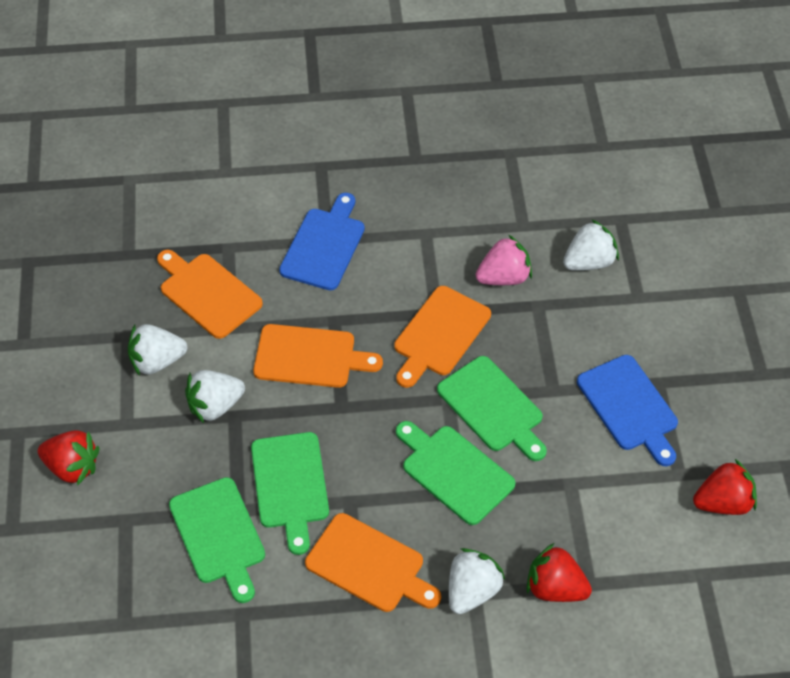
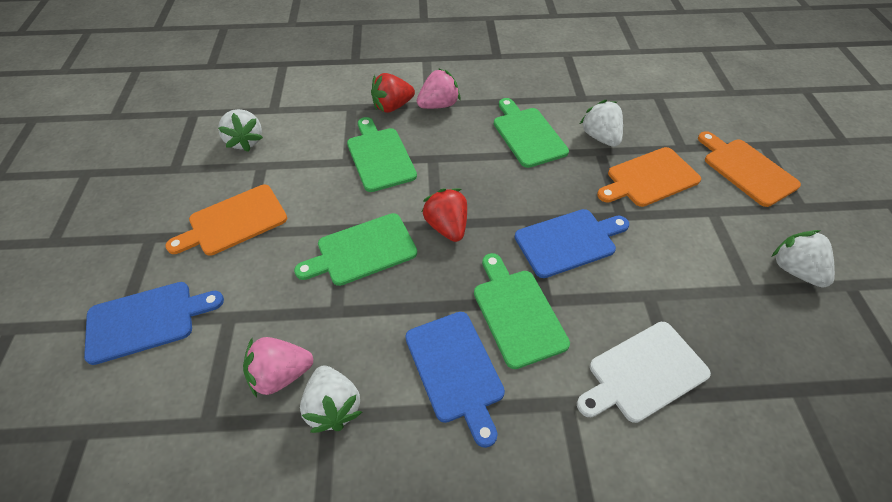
blue cutting board: 2 -> 3
orange cutting board: 4 -> 3
pink strawberry: 1 -> 2
red strawberry: 3 -> 2
white cutting board: 0 -> 1

